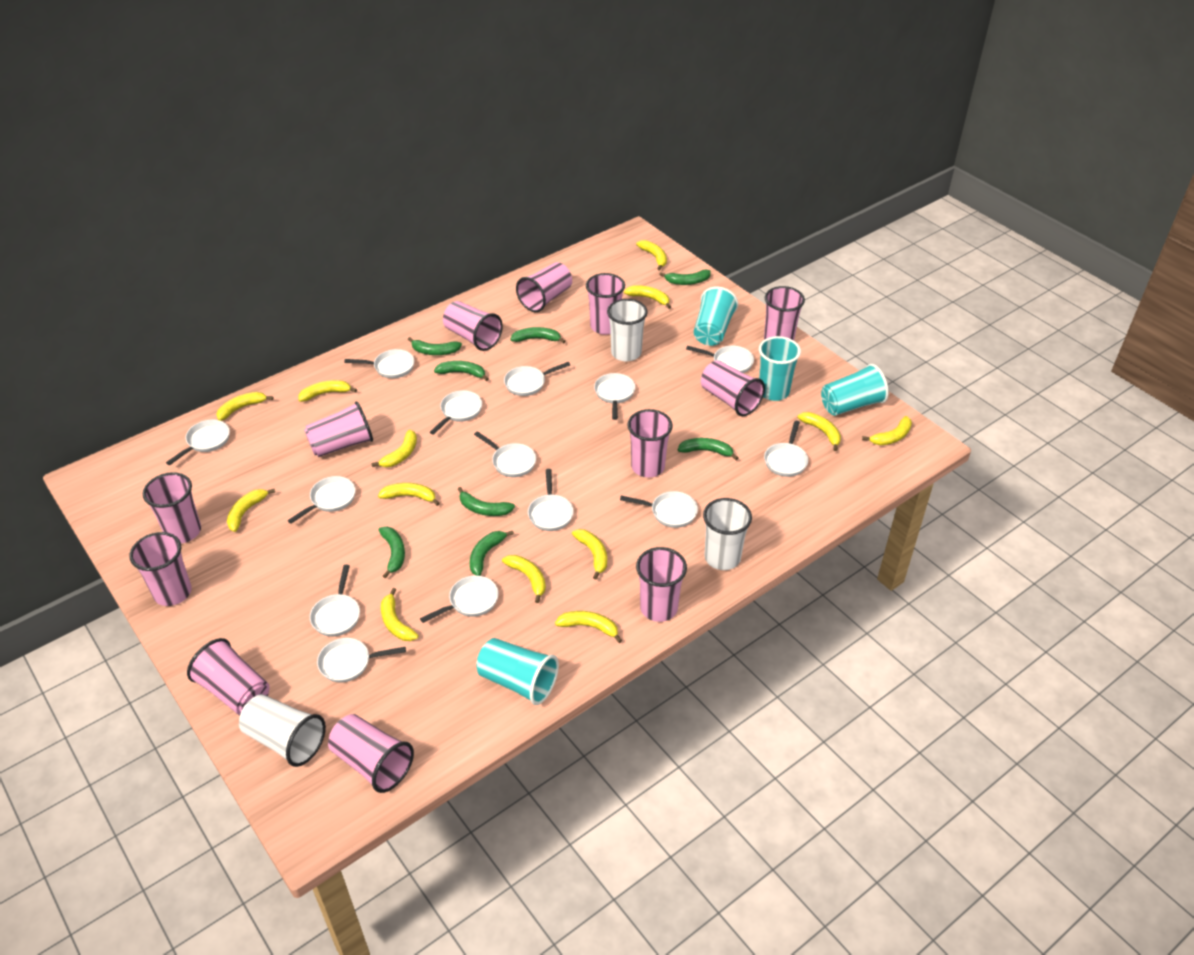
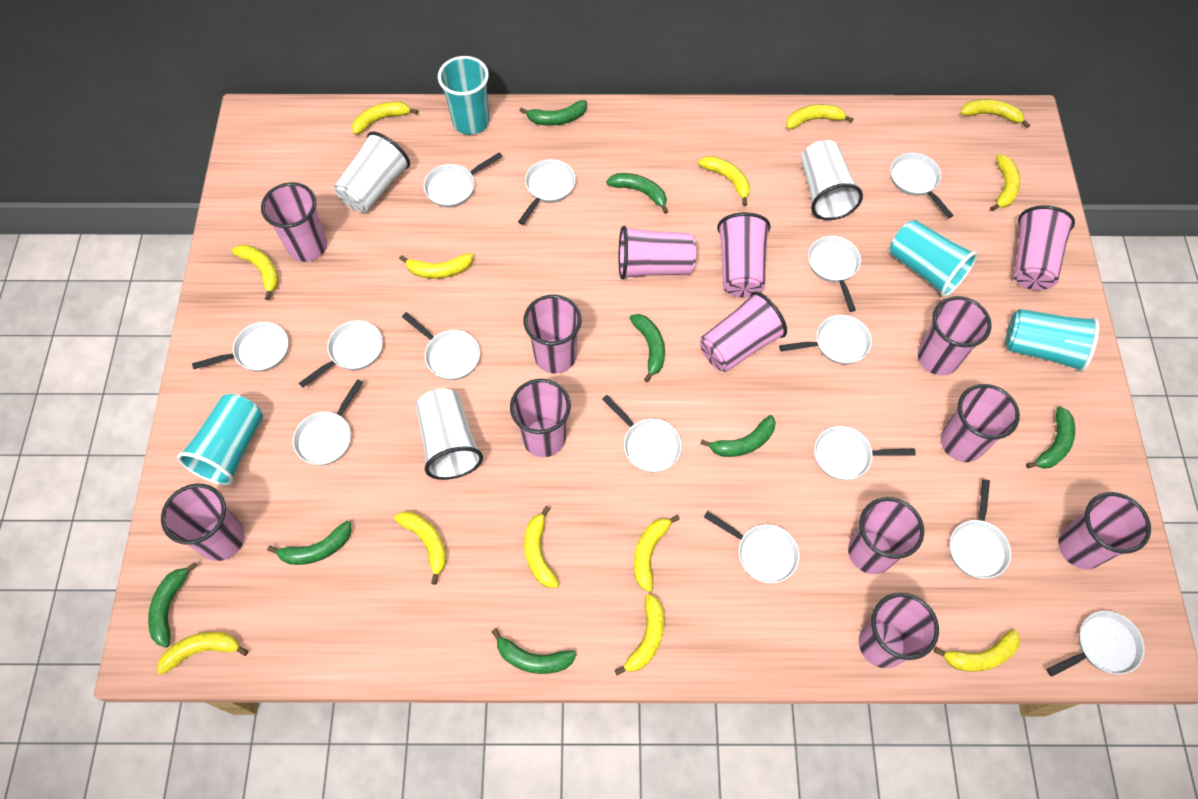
pink cup: 12 -> 13

